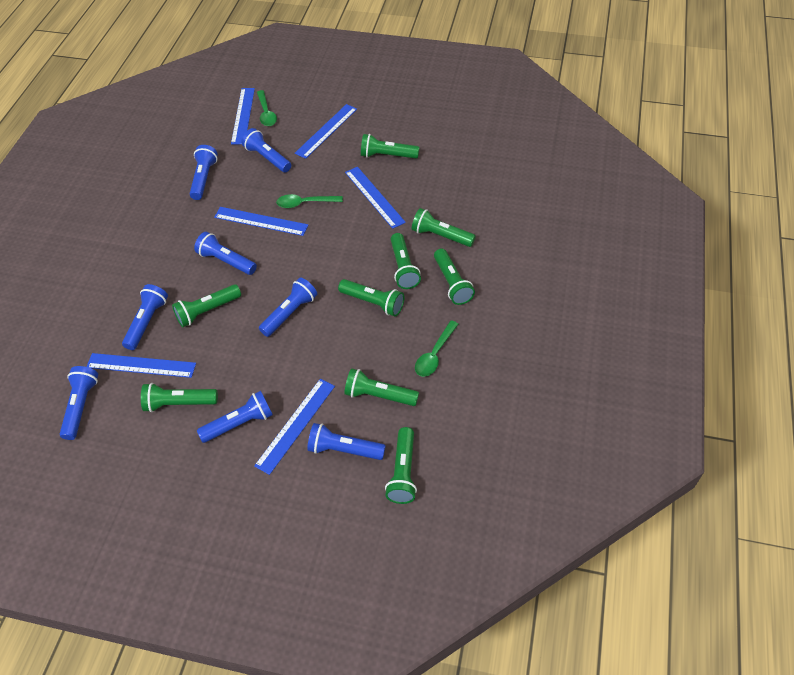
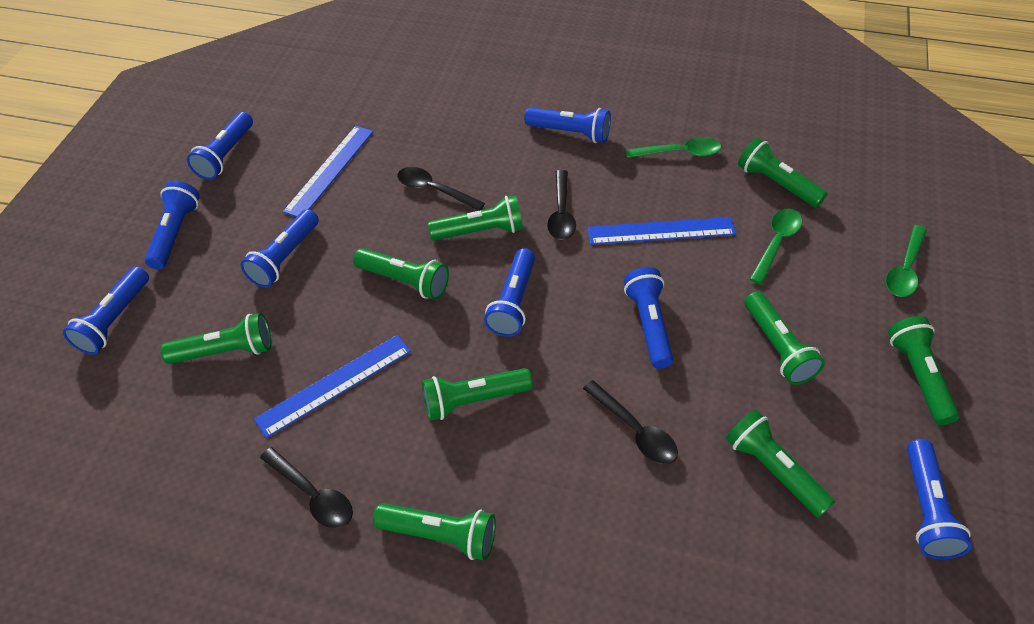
black spoon: 0 -> 4
blue ruler: 6 -> 3

